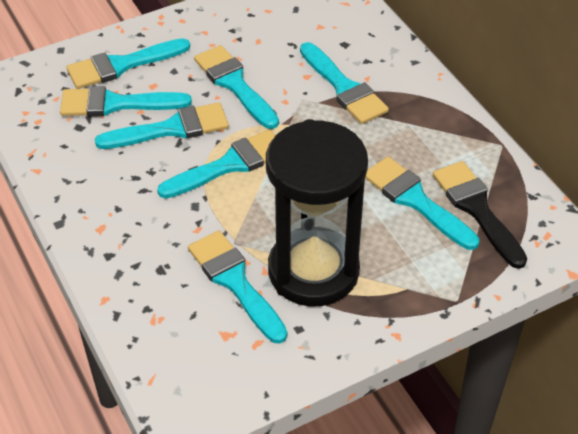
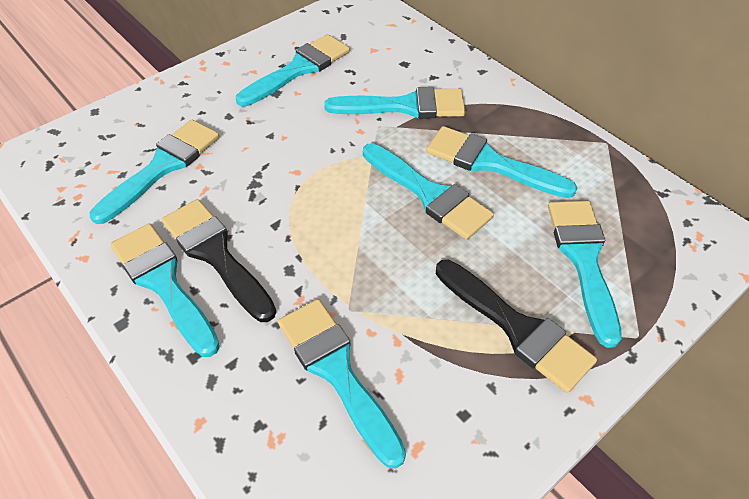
black brush: 1 -> 2
black hourglass: 1 -> 0

